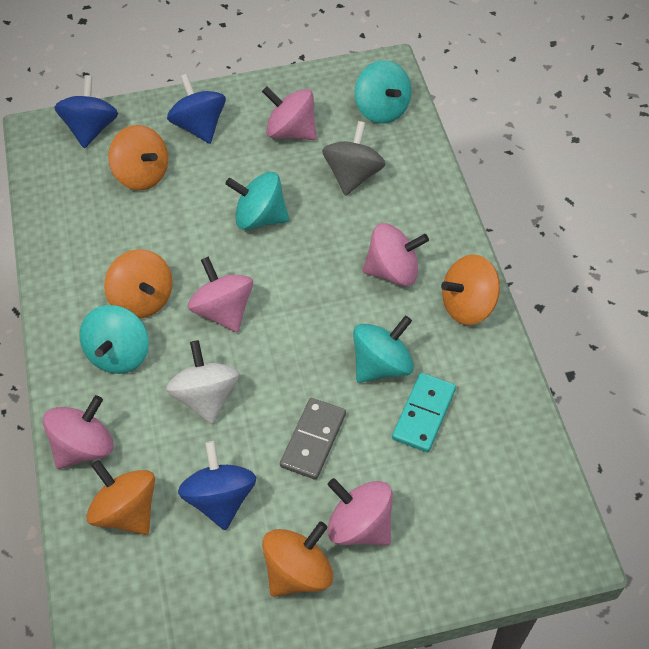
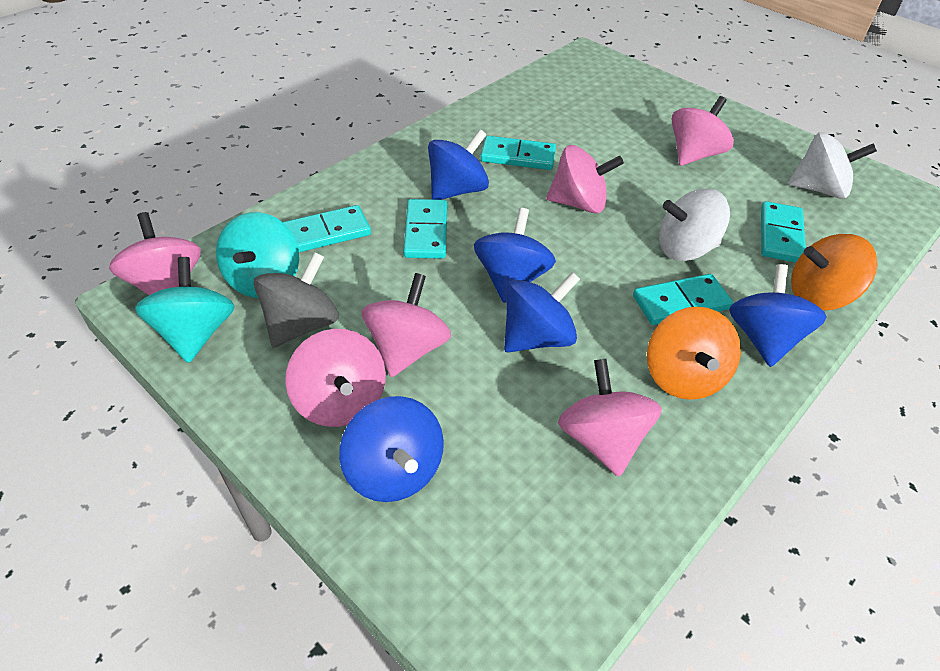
blue spinning top: 3 -> 5
grey domino: 1 -> 0
orange spinning top: 5 -> 2
pink spinning top: 5 -> 6
turquoise domino: 1 -> 5
turquoise spinning top: 4 -> 2
white spinning top: 1 -> 2

